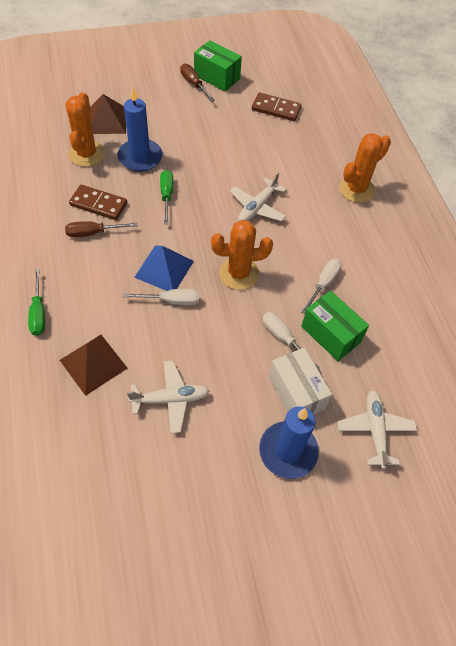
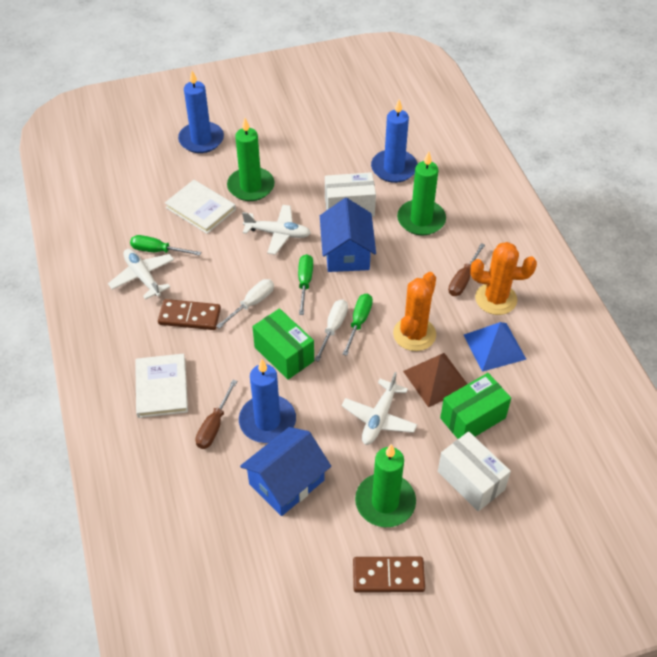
blue candle: 2 -> 3
blue house: 0 -> 2
brown pyramid: 2 -> 1
green candle: 0 -> 3
green screwdriver: 2 -> 3
orange cactus: 3 -> 2
white book: 0 -> 2
white box: 1 -> 2
white screwdriver: 3 -> 2

